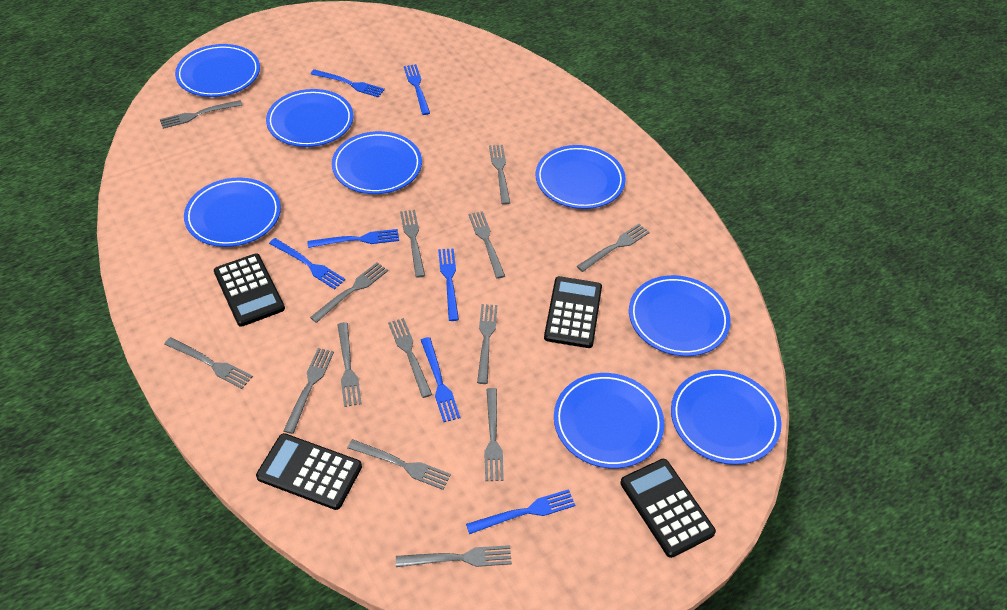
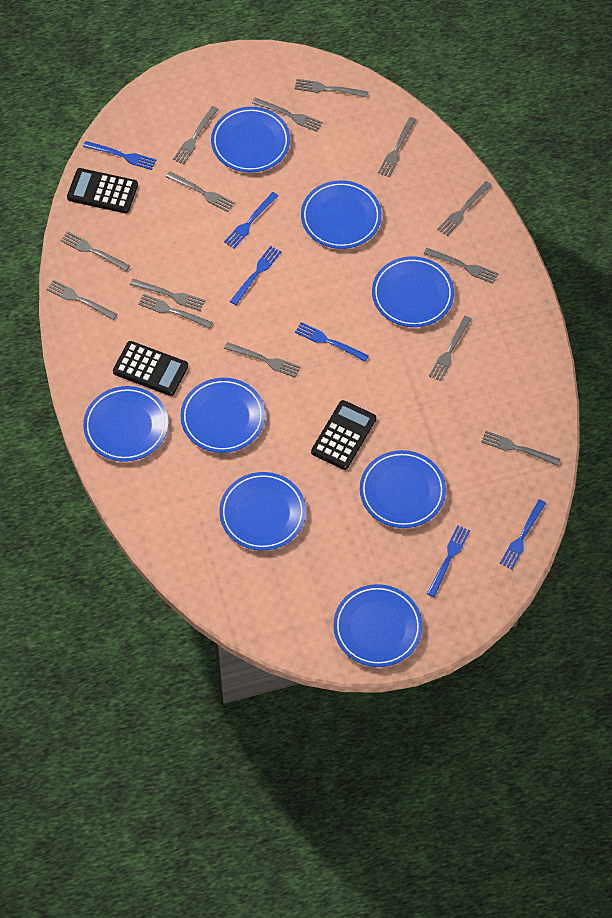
black calculator: 4 -> 3
blue fork: 7 -> 6

